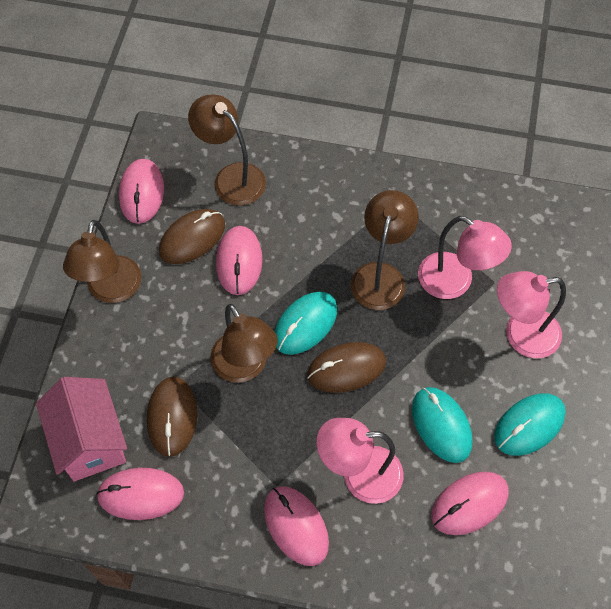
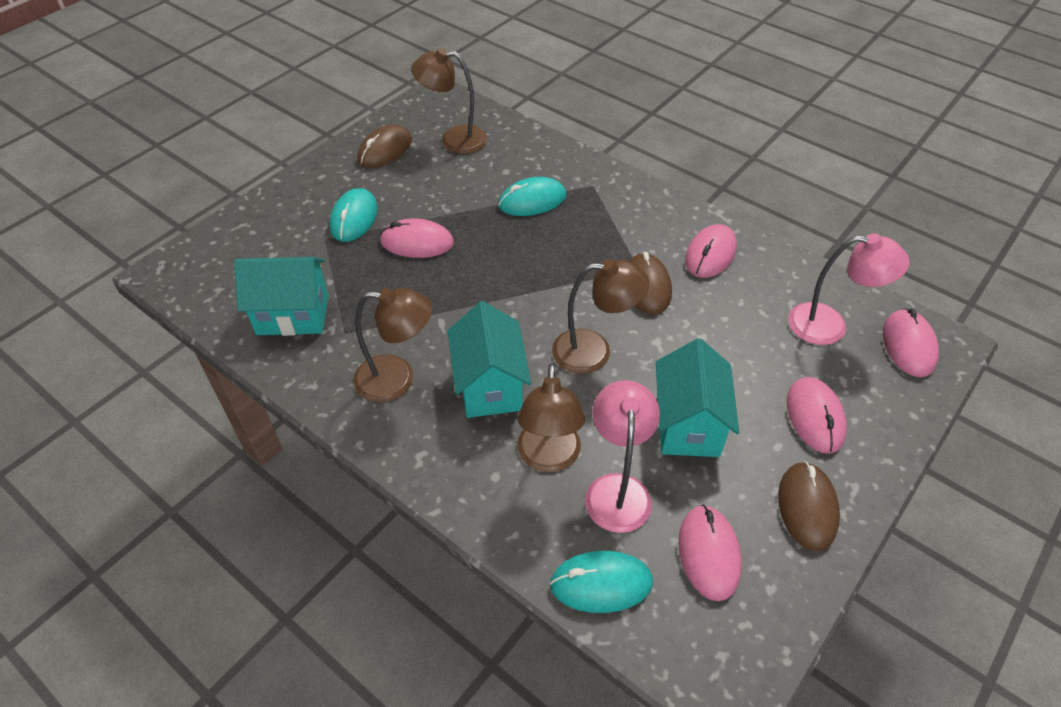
pink house: 1 -> 0
pink lamp: 3 -> 2
turquoise house: 0 -> 3

